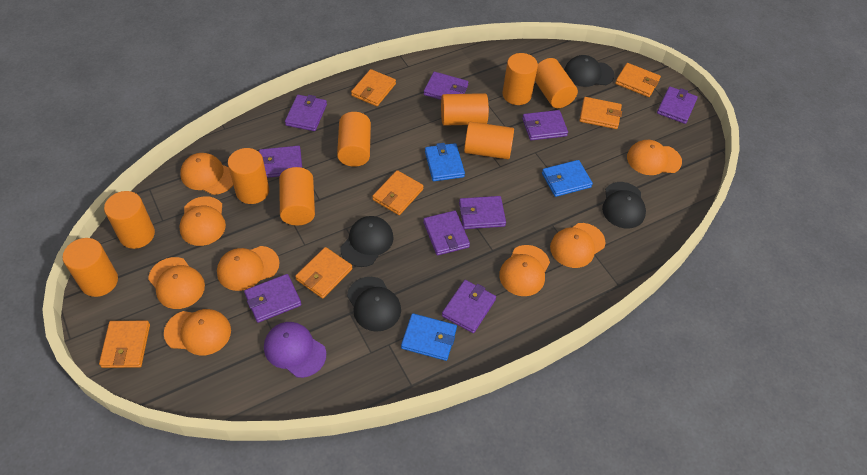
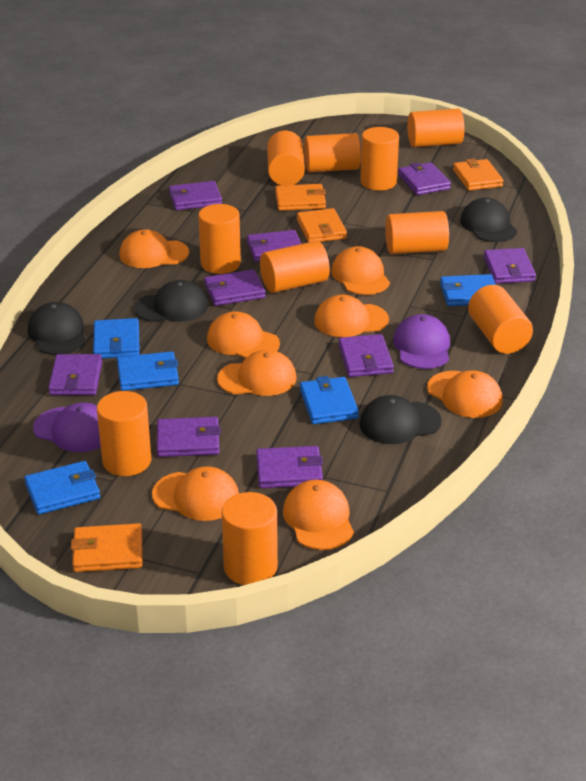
blue wallet: 3 -> 5
orange cylinder: 9 -> 10
orange wallet: 6 -> 4
purple cap: 1 -> 2

